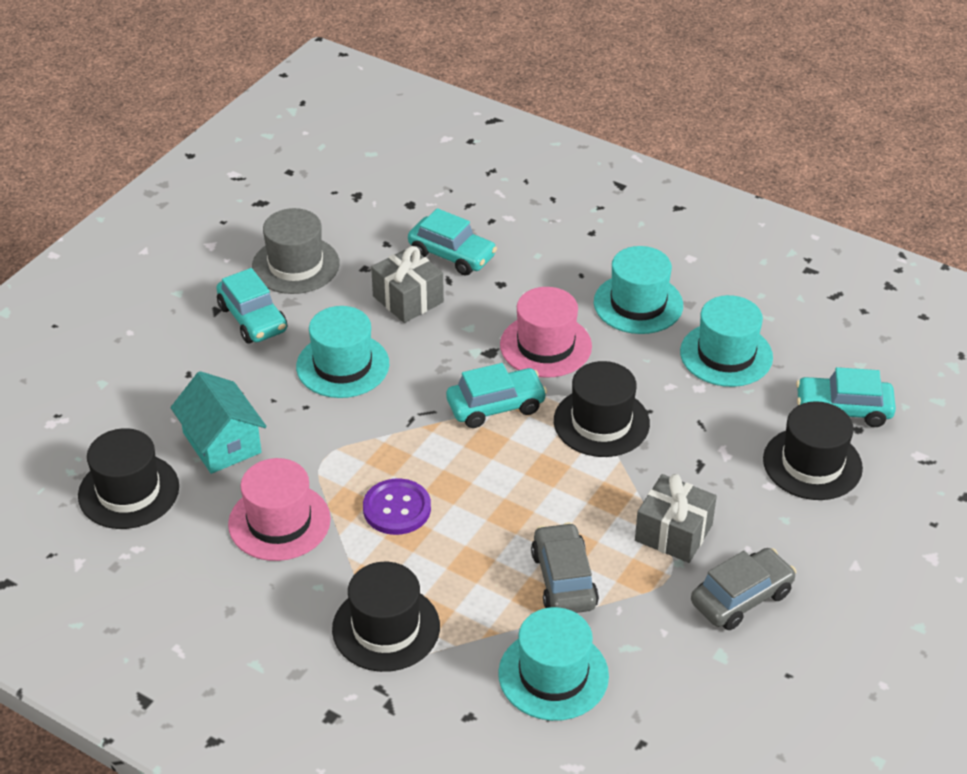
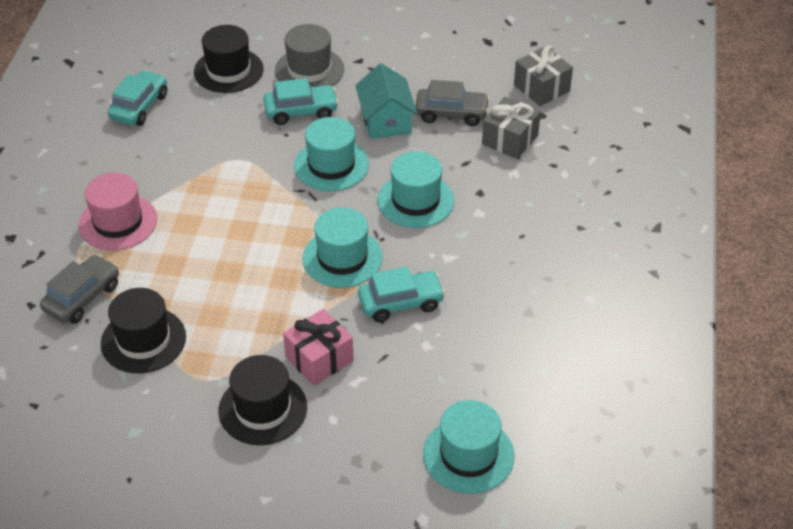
black hat: 4 -> 3
pink gift: 0 -> 1
pink hat: 2 -> 1
purple button: 1 -> 0
turquoise car: 4 -> 3

